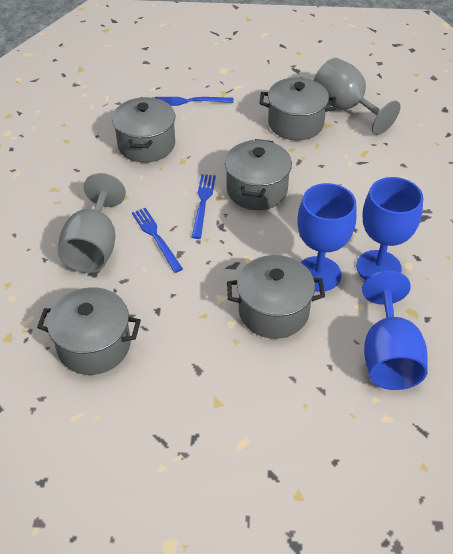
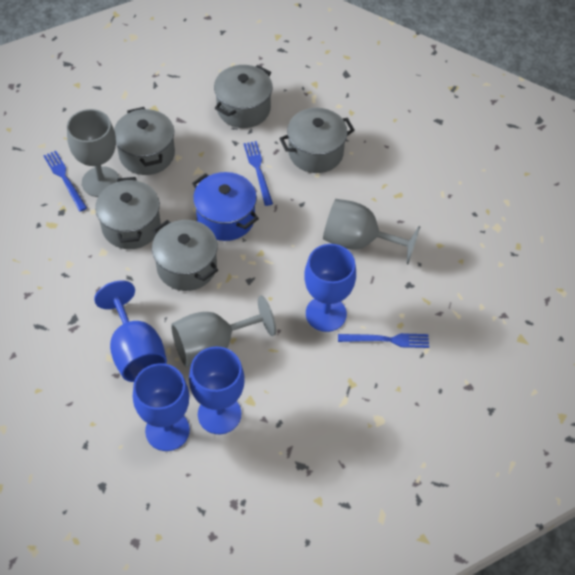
blue goblet: 3 -> 4
blue pot: 0 -> 1
grey goblet: 2 -> 3

